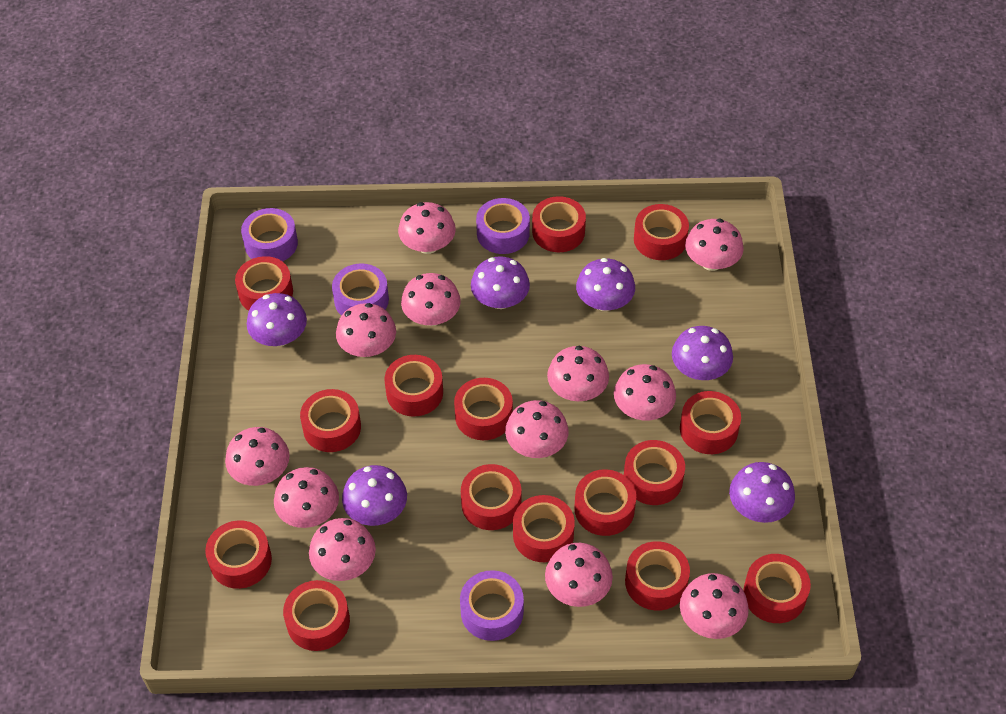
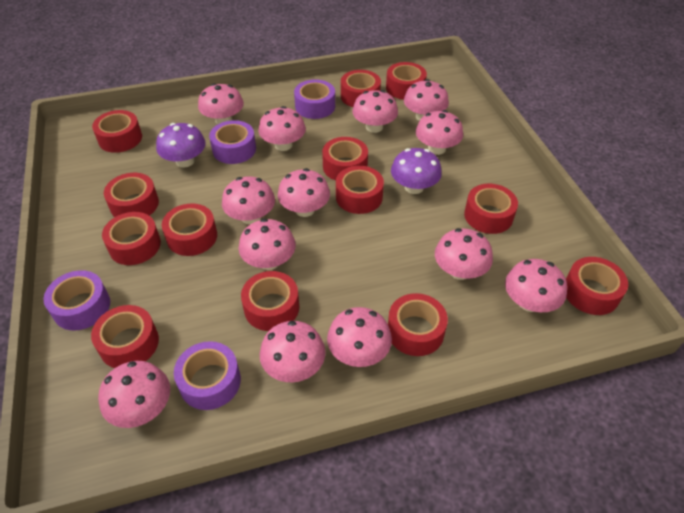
pink mushroom: 12 -> 13
purple mushroom: 6 -> 2
red tape: 15 -> 13

